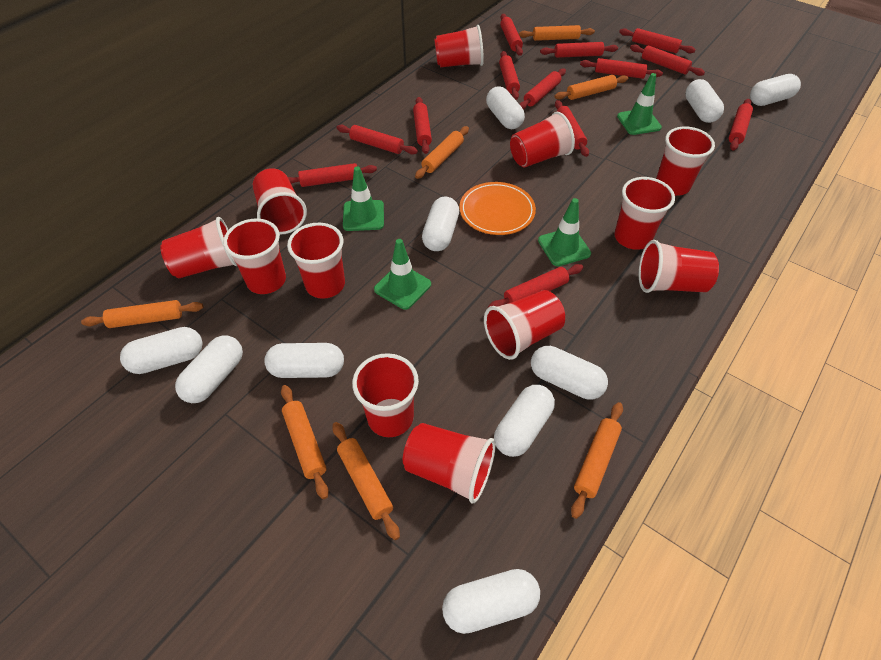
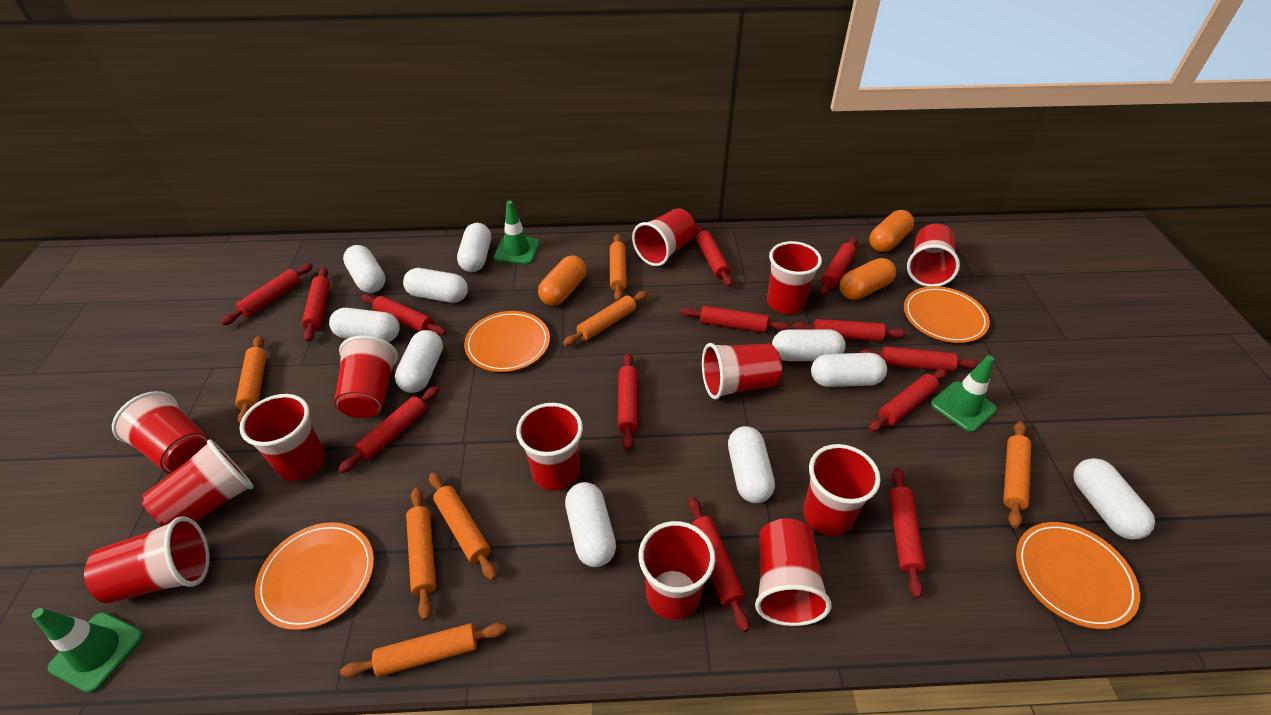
green traffic cone: 4 -> 3
orange capsule: 0 -> 3
orange plate: 1 -> 4
red cup: 12 -> 13

